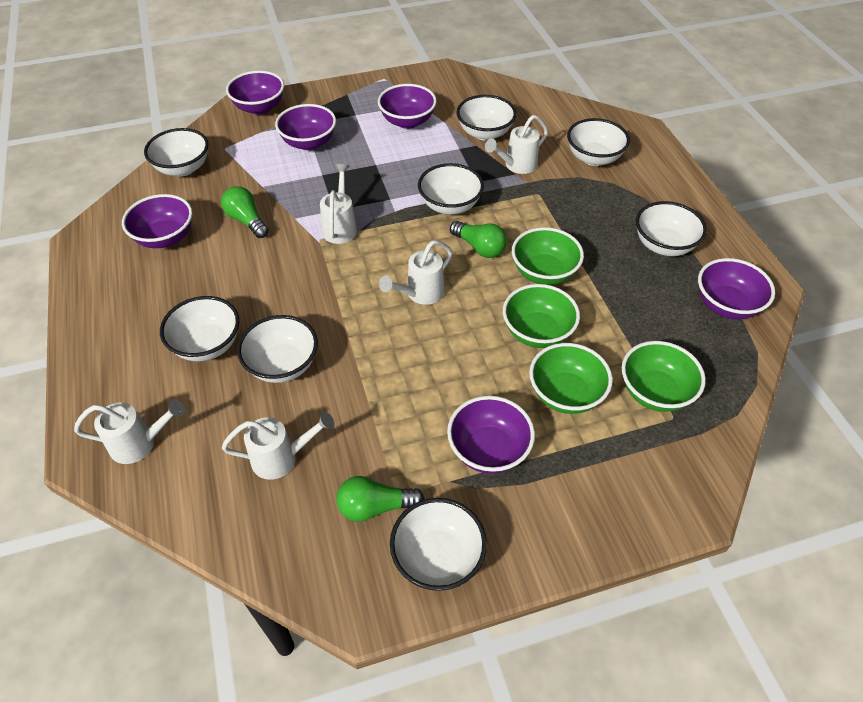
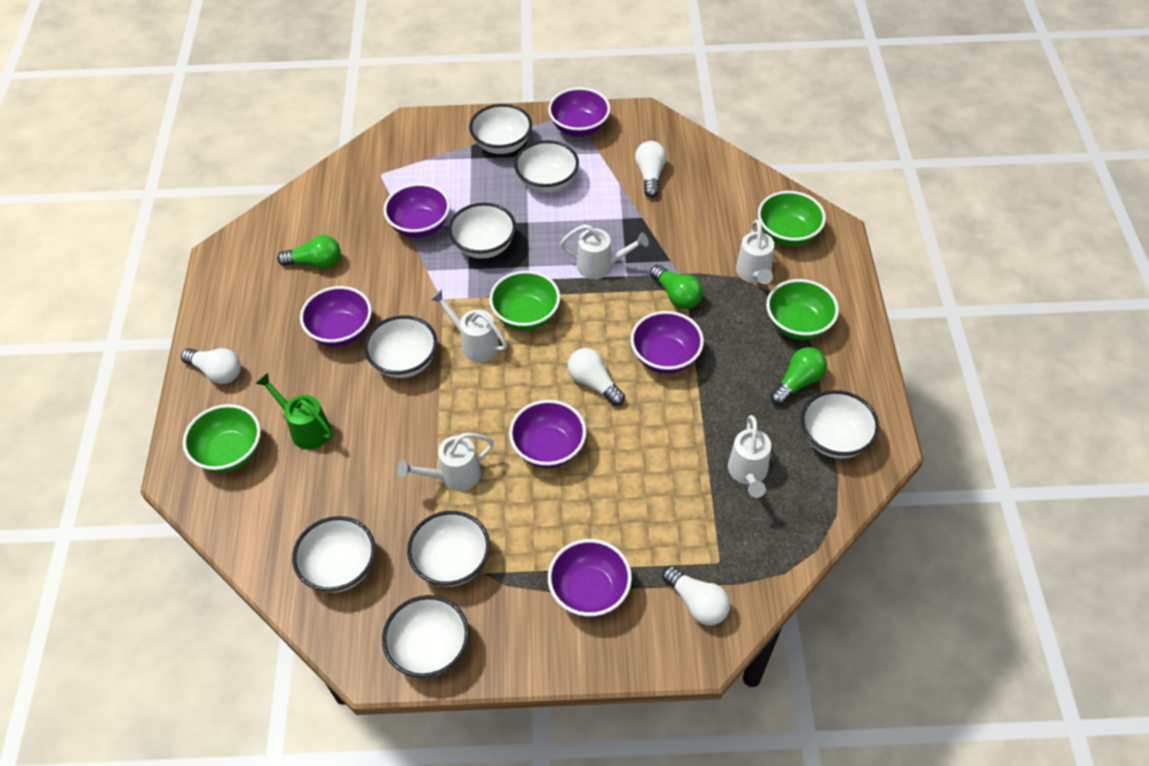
green watering can: 0 -> 1
white light bulb: 0 -> 4

